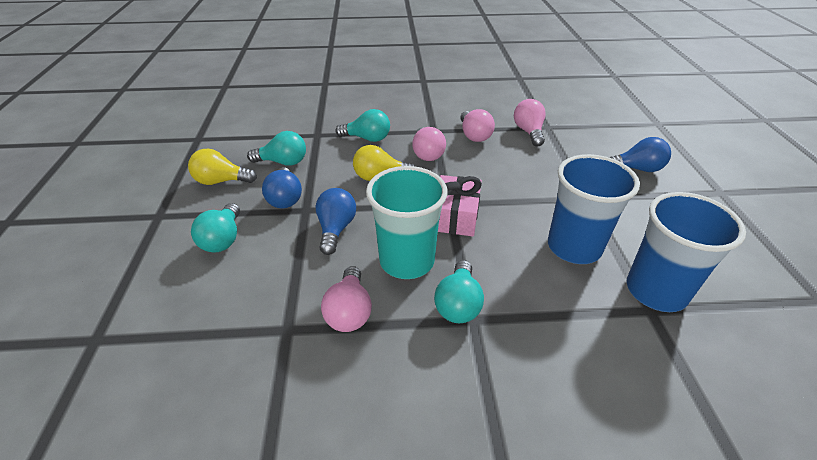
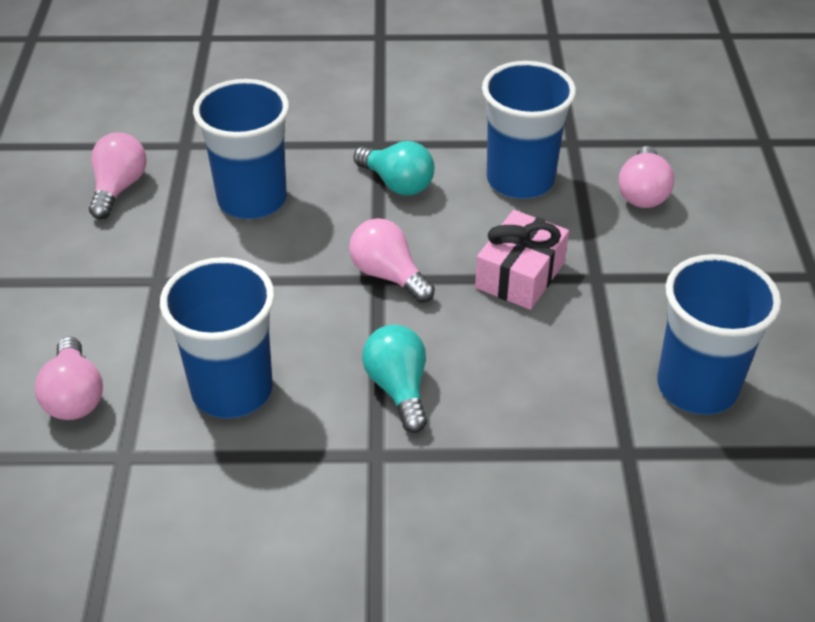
blue cup: 2 -> 4
blue light bulb: 3 -> 0
turquoise cup: 1 -> 0
turquoise light bulb: 4 -> 2
yellow light bulb: 2 -> 0

